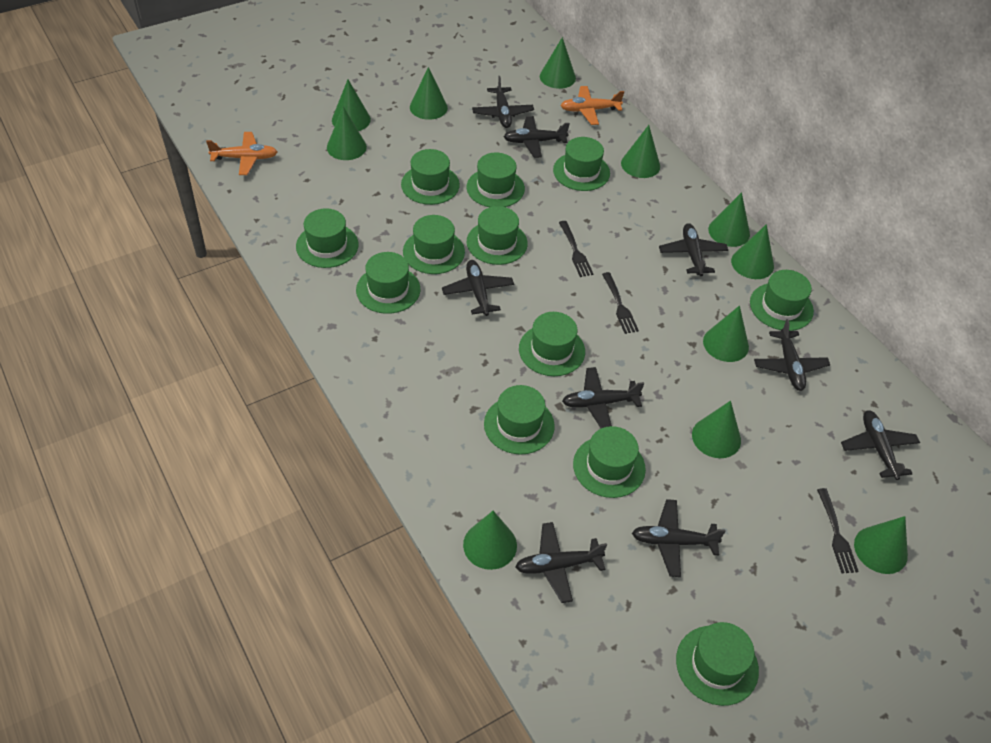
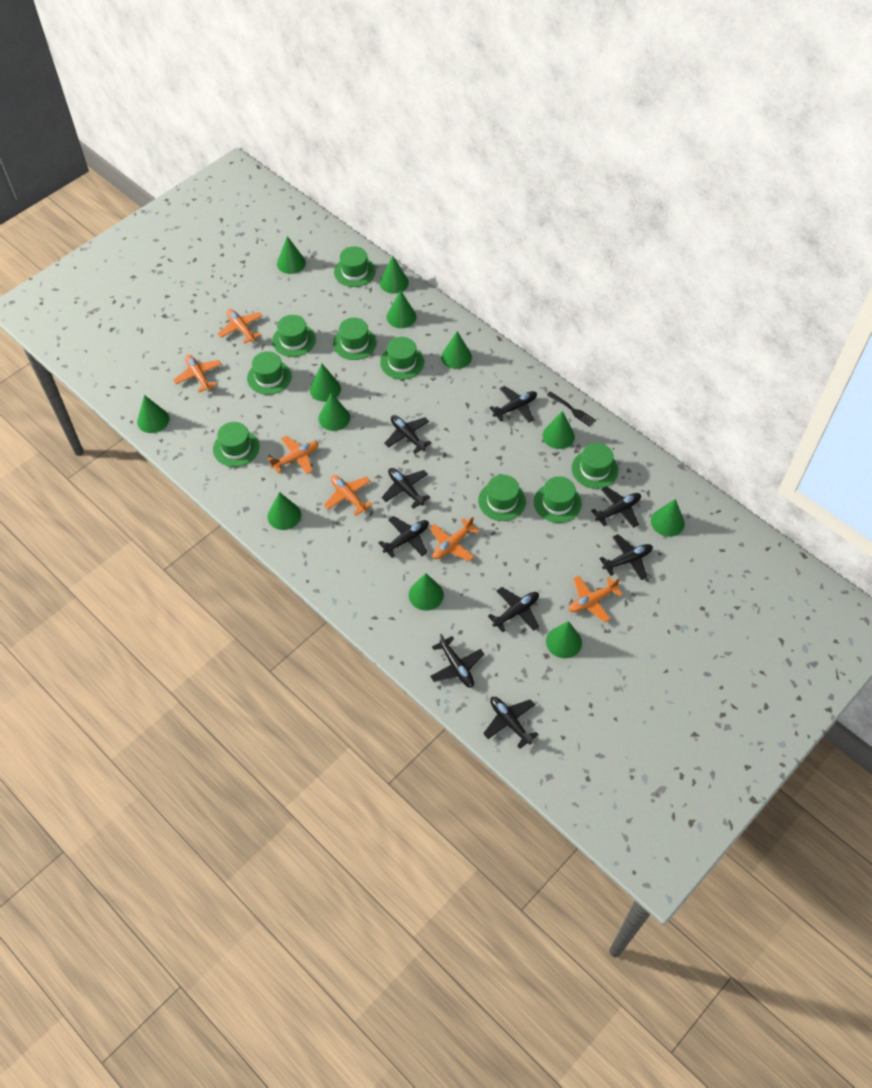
black fork: 3 -> 1
green cone: 11 -> 12
green hat: 12 -> 9
orange plane: 2 -> 6

